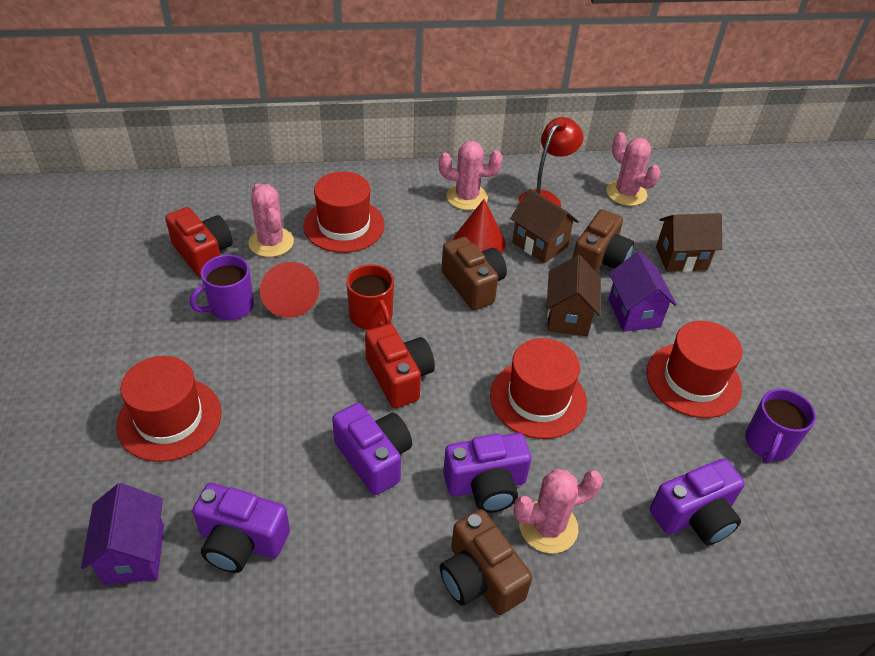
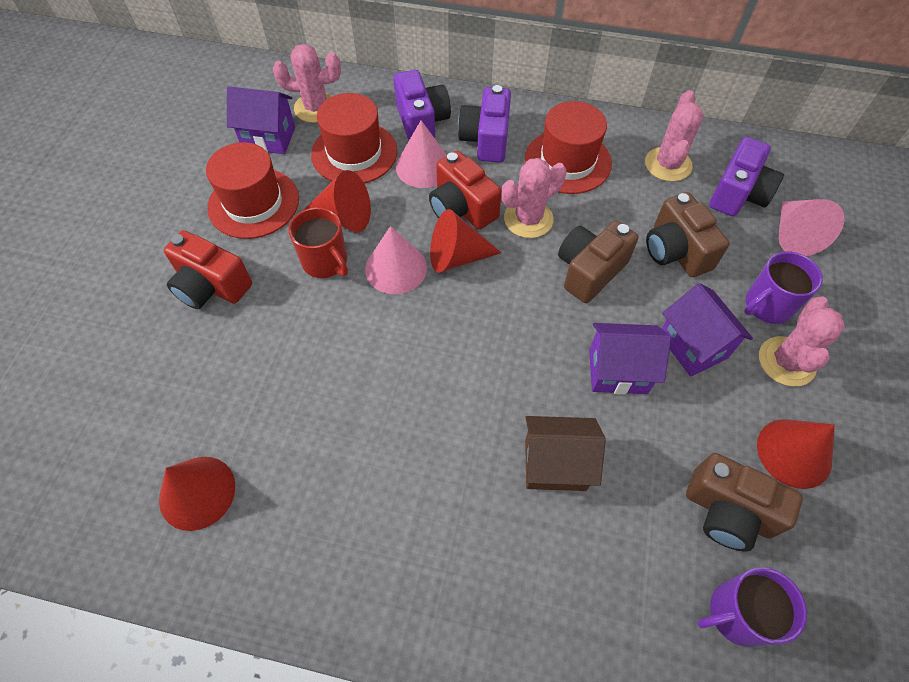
brown house: 3 -> 1
pink cone: 0 -> 3
purple camera: 4 -> 3
purple house: 2 -> 3
red cone: 2 -> 4
red hat: 4 -> 3
red lamp: 1 -> 0

